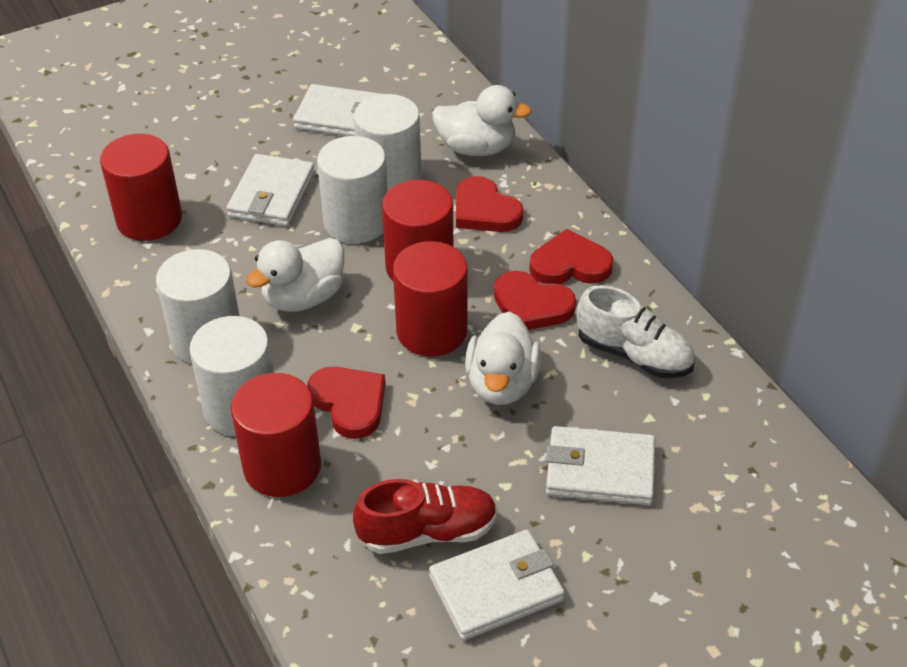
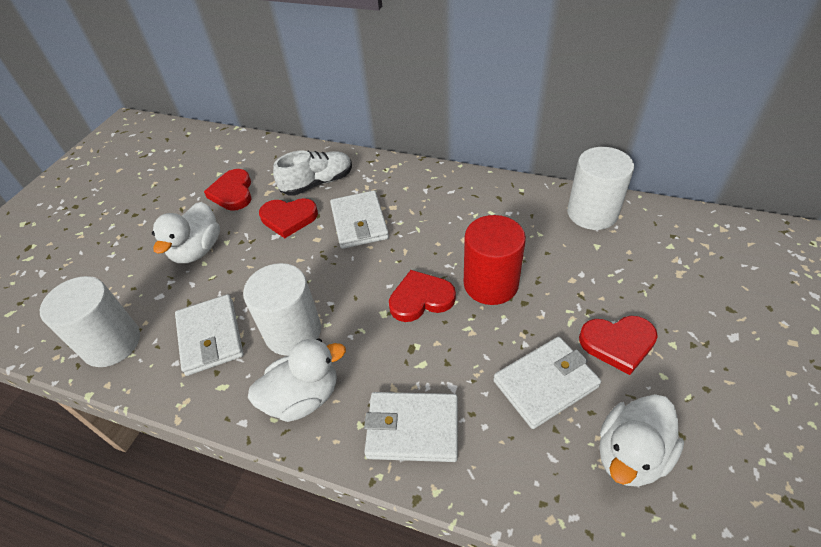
red cylinder: 4 -> 1
red shoe: 1 -> 0
white cylinder: 4 -> 3

